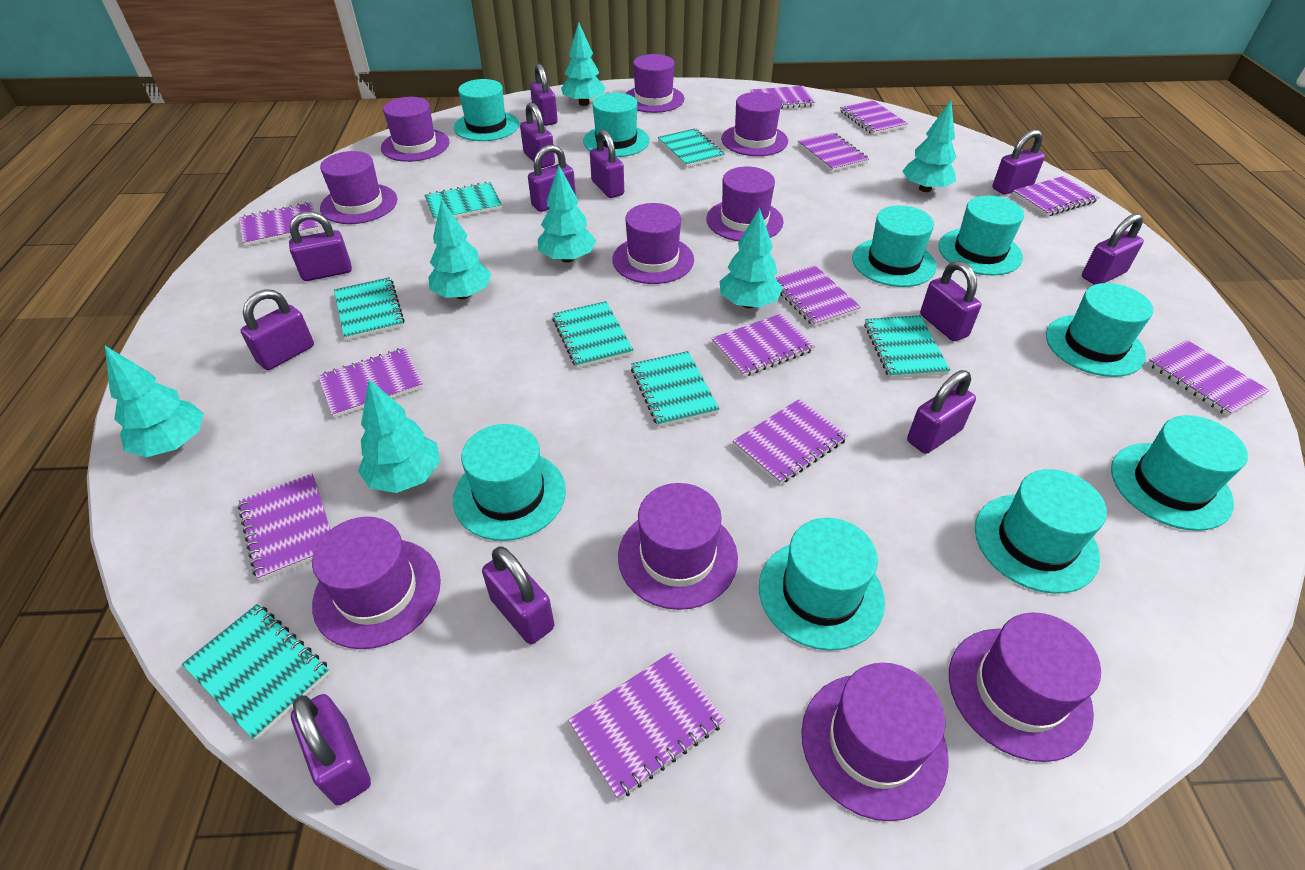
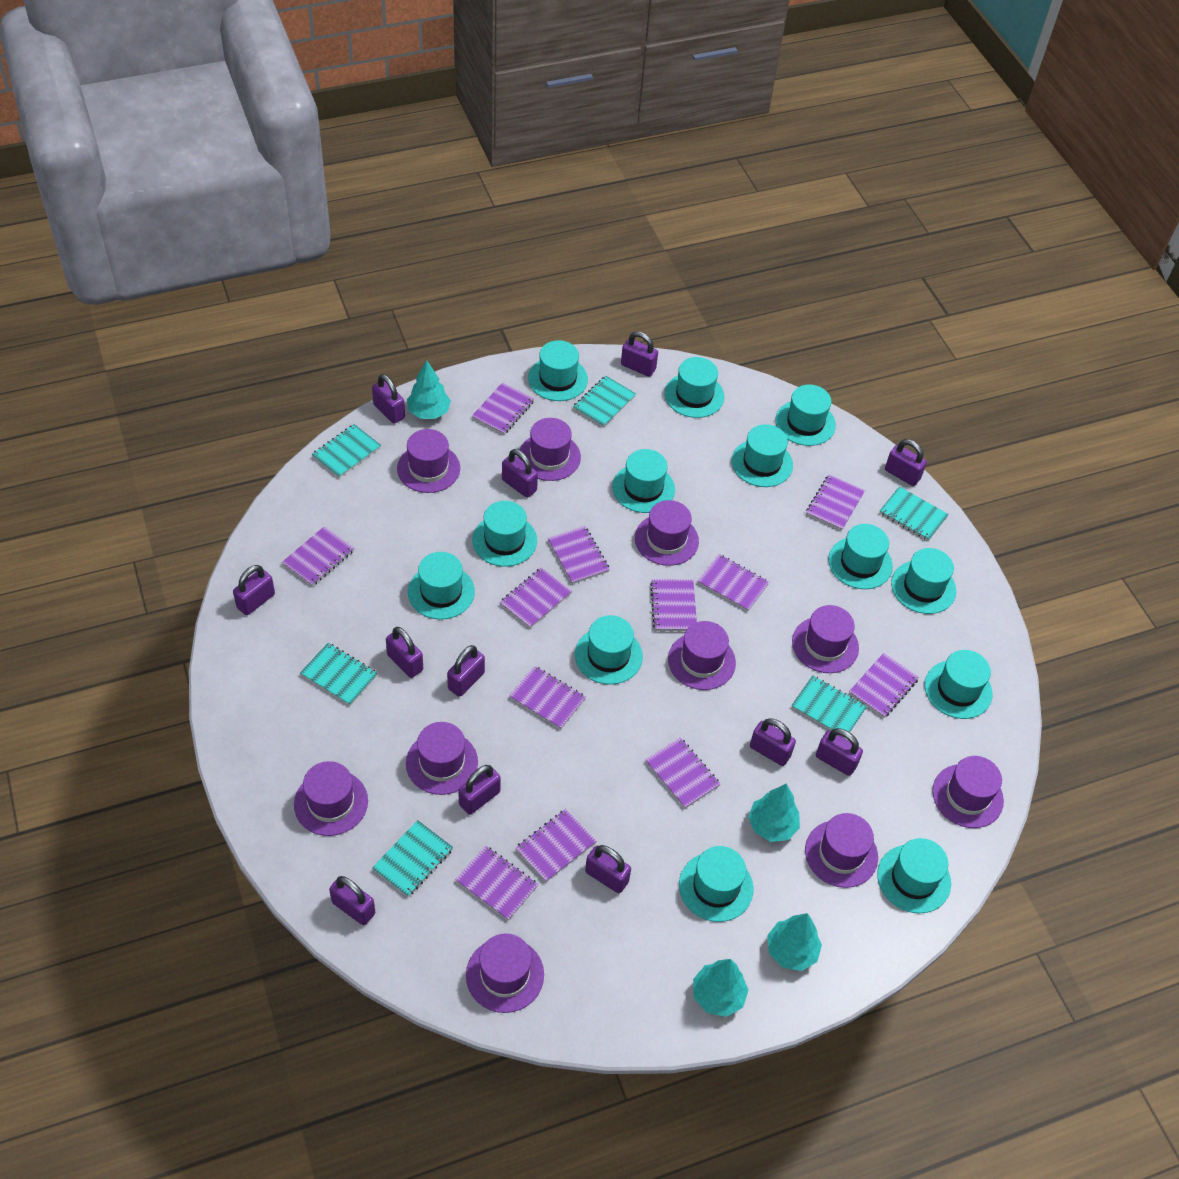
turquoise hat: 9 -> 13
turquoise notebook: 7 -> 6
turquoise tree: 7 -> 4

